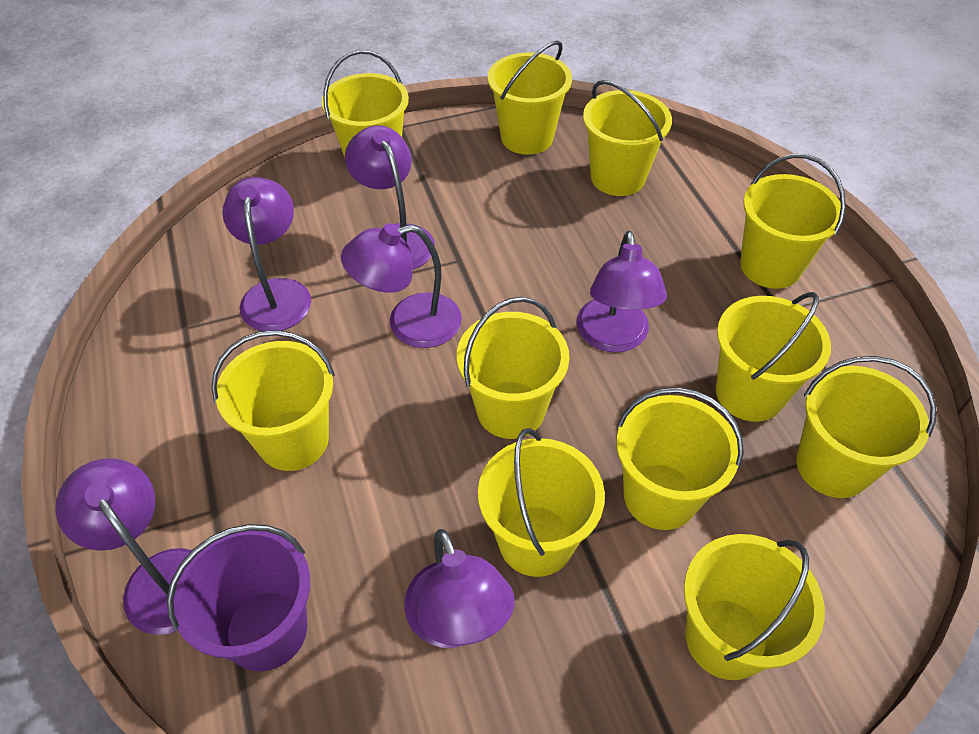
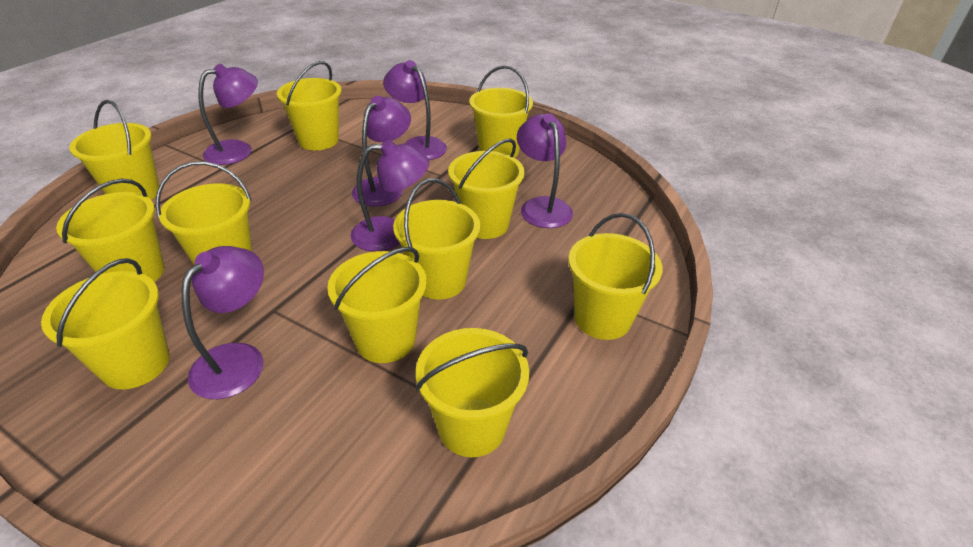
purple bucket: 1 -> 0

